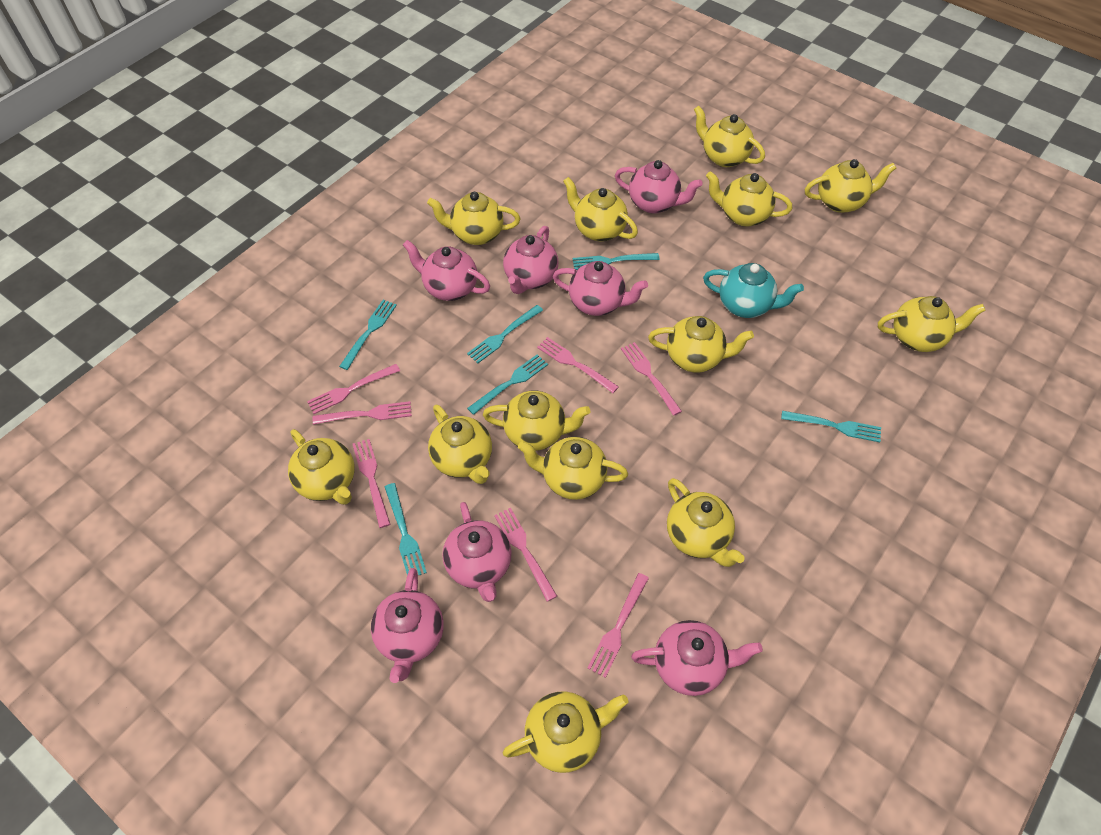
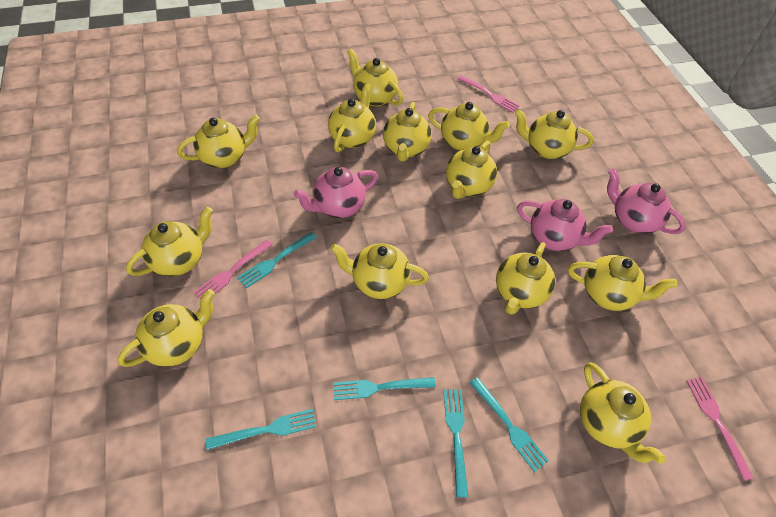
pink fork: 7 -> 3
pink teapot: 7 -> 3
turquoise fork: 6 -> 5
turquoise teapot: 1 -> 0

